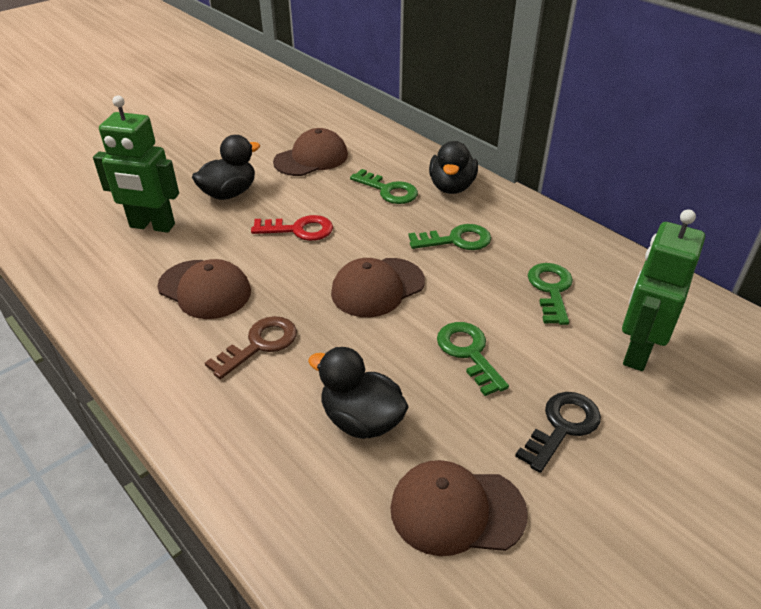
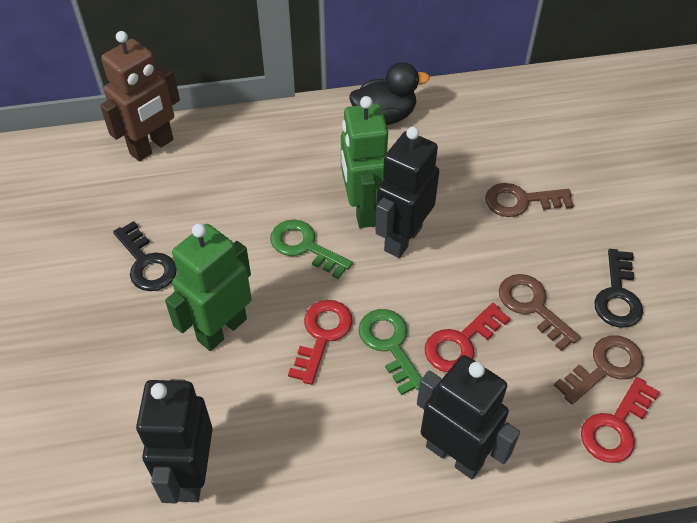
black duck: 3 -> 1
black key: 1 -> 2
black robot: 0 -> 3
brown cap: 4 -> 0
brown key: 1 -> 3
brown robot: 0 -> 1
green key: 4 -> 2
red key: 1 -> 3

